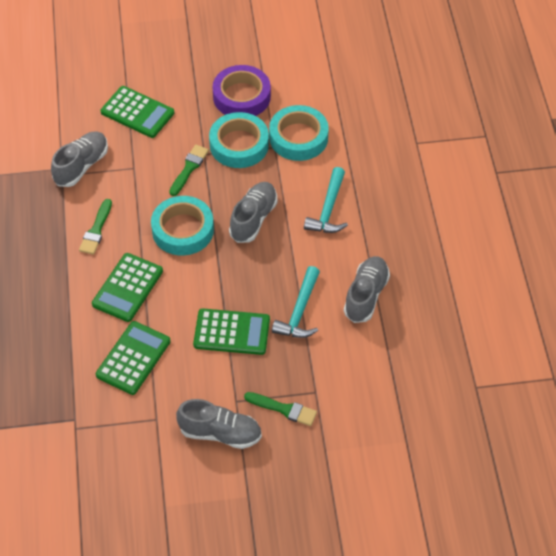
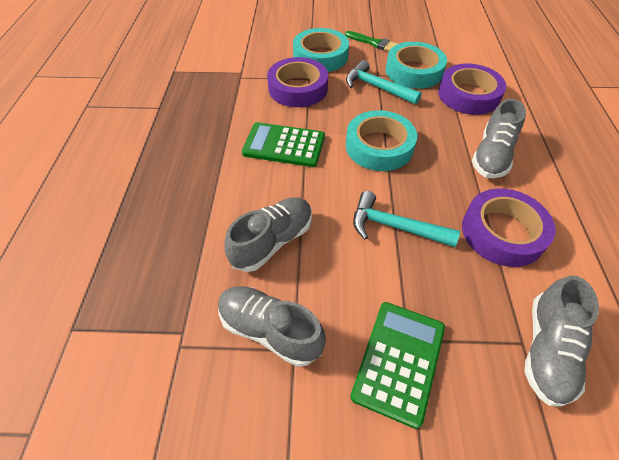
green brush: 3 -> 1
green calculator: 4 -> 2
purple tape: 1 -> 3

